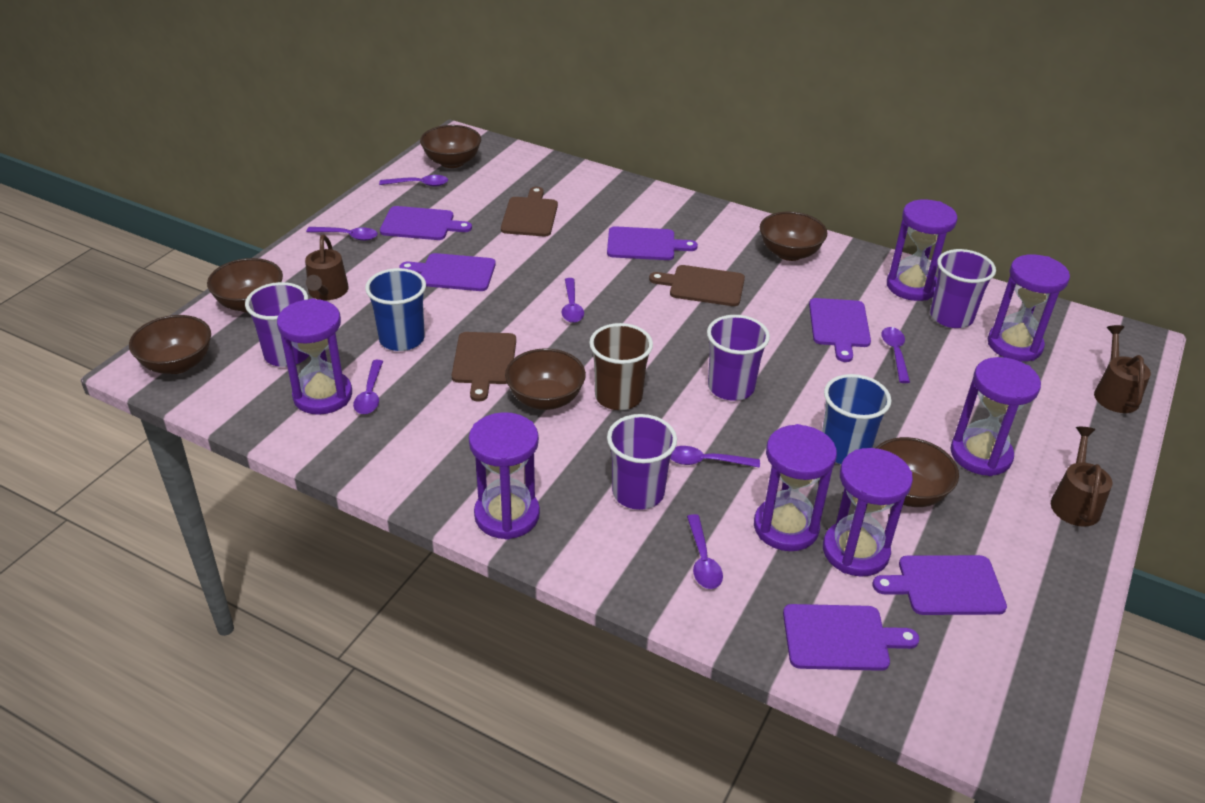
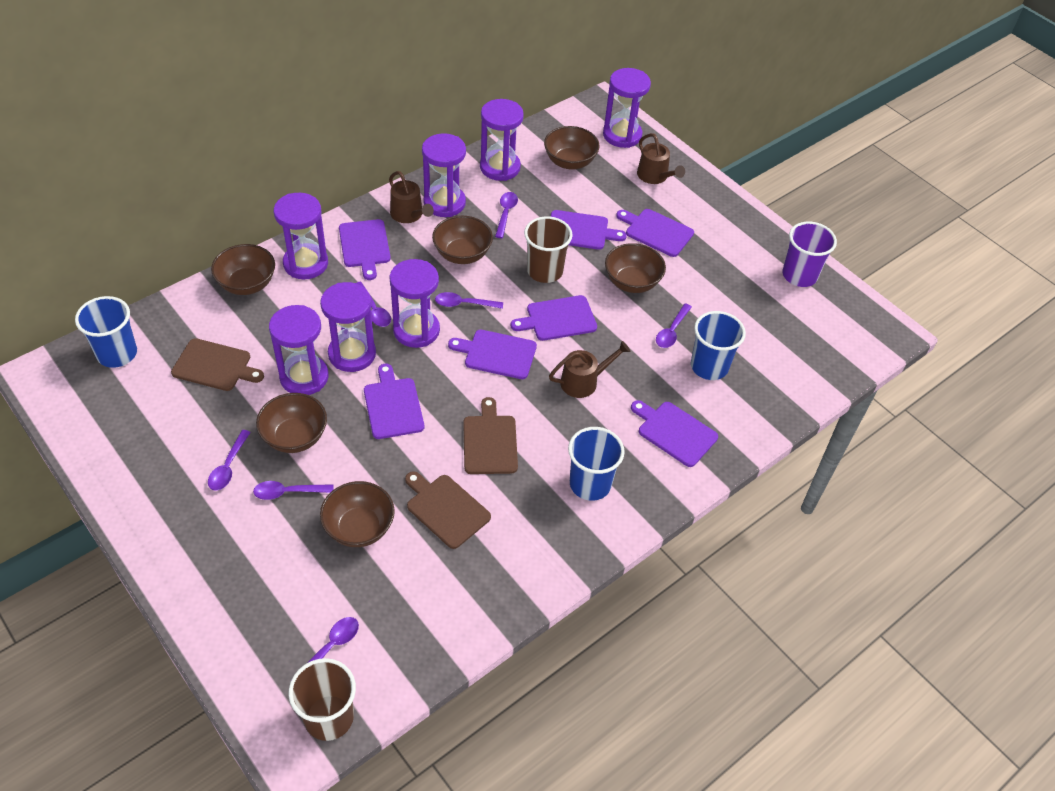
blue cup: 2 -> 3
brown cup: 1 -> 2
purple cup: 4 -> 1
purple cutting board: 6 -> 7

